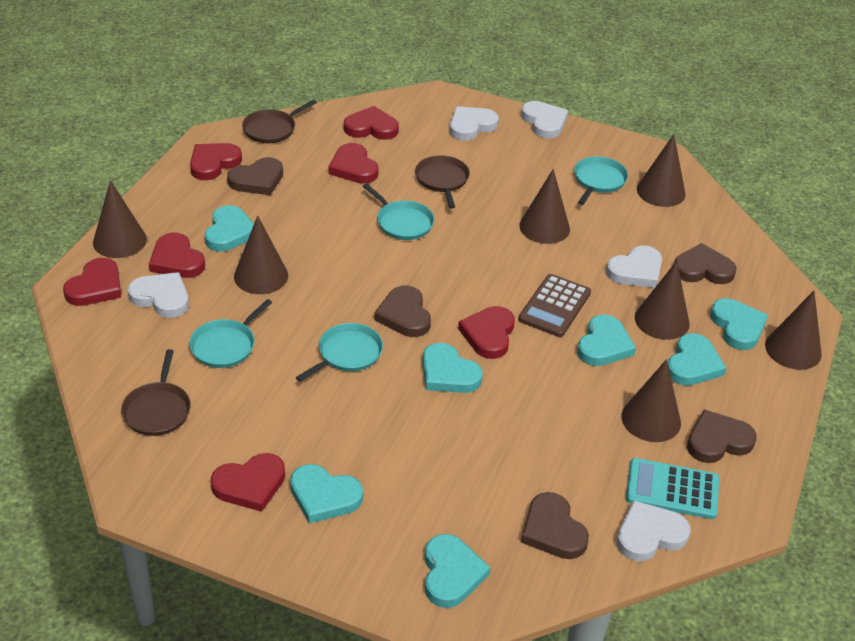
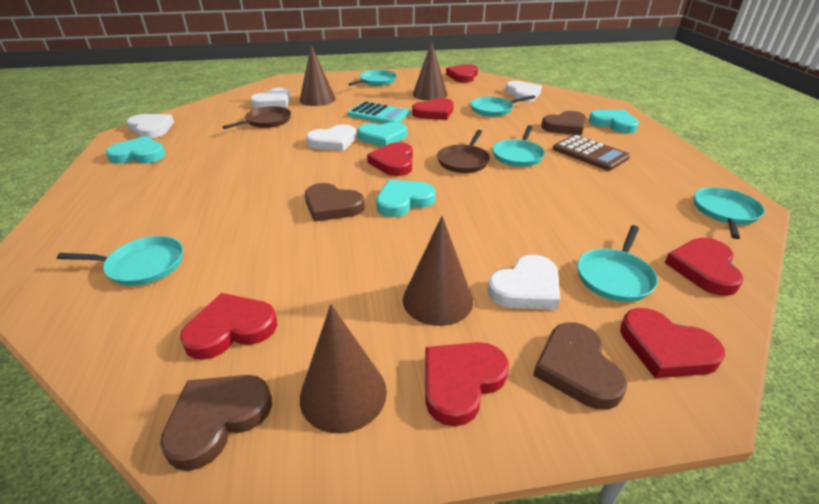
brown cone: 7 -> 4
brown heart: 5 -> 4
brown pan: 3 -> 2
turquoise heart: 7 -> 4
turquoise pan: 4 -> 6

